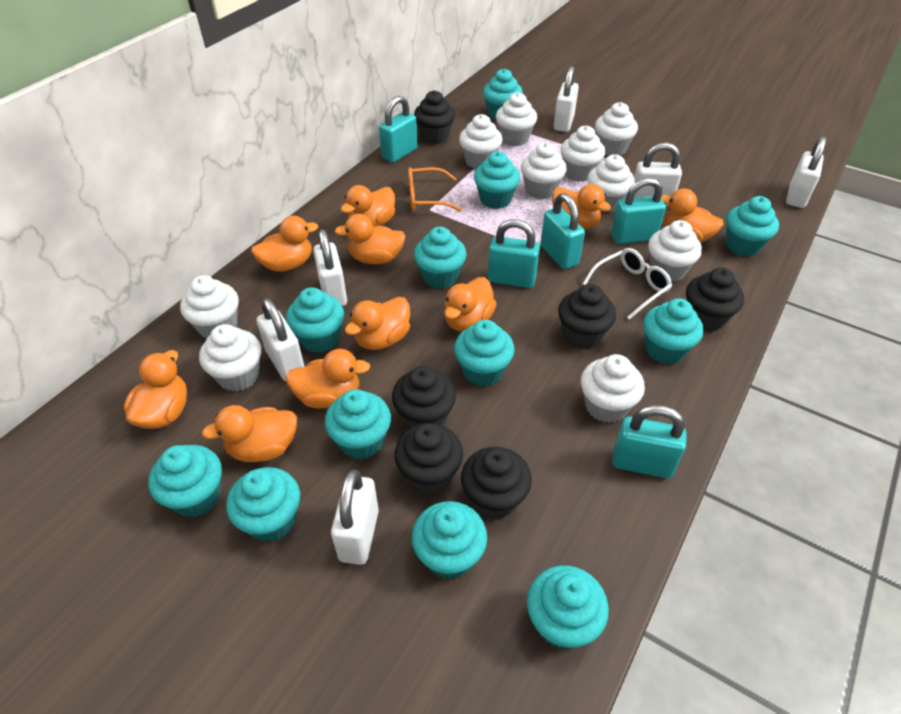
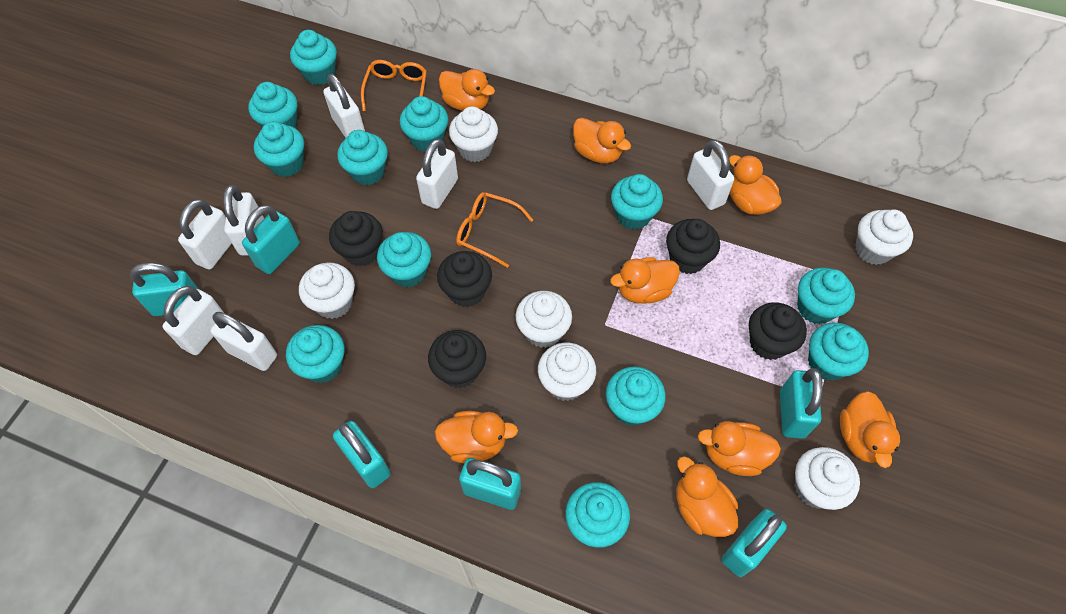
black cupcake: 6 -> 5
orange duck: 10 -> 8
orange glasses: 1 -> 2
turquoise padlock: 5 -> 6
white cupcake: 10 -> 6
white glasses: 1 -> 0
white padlock: 6 -> 7

